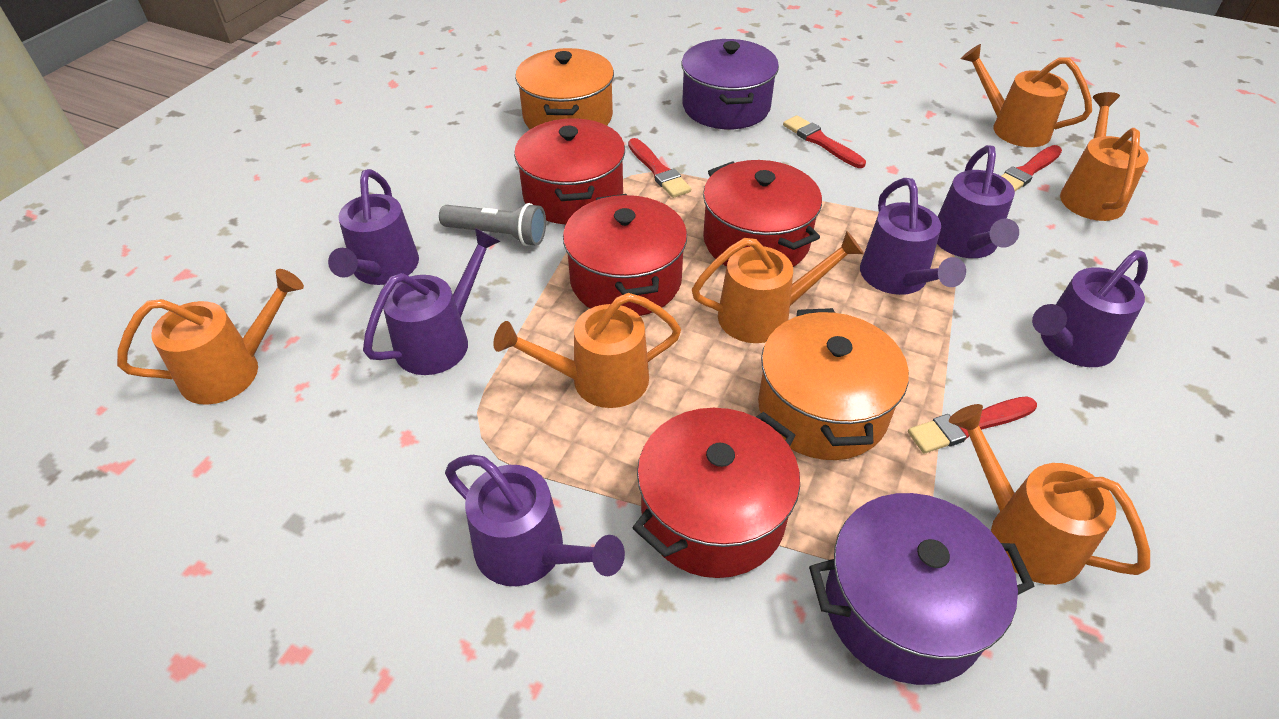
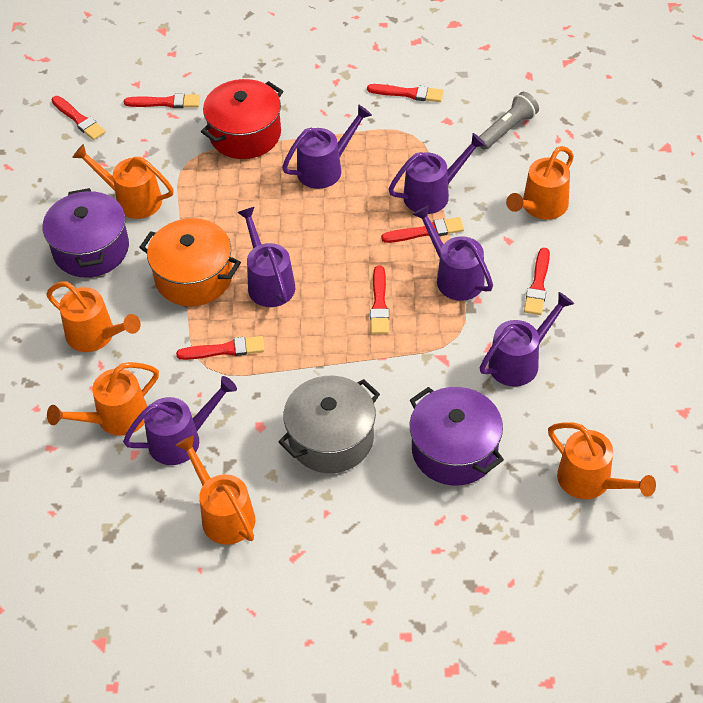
grey pot: 0 -> 1
orange pot: 2 -> 1
red brush: 4 -> 7
red pot: 4 -> 1

